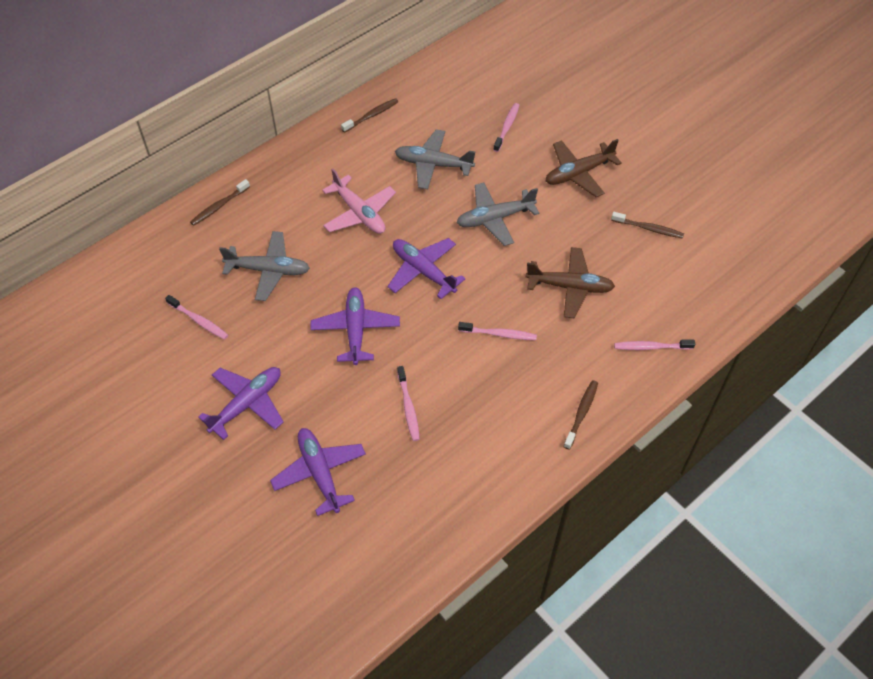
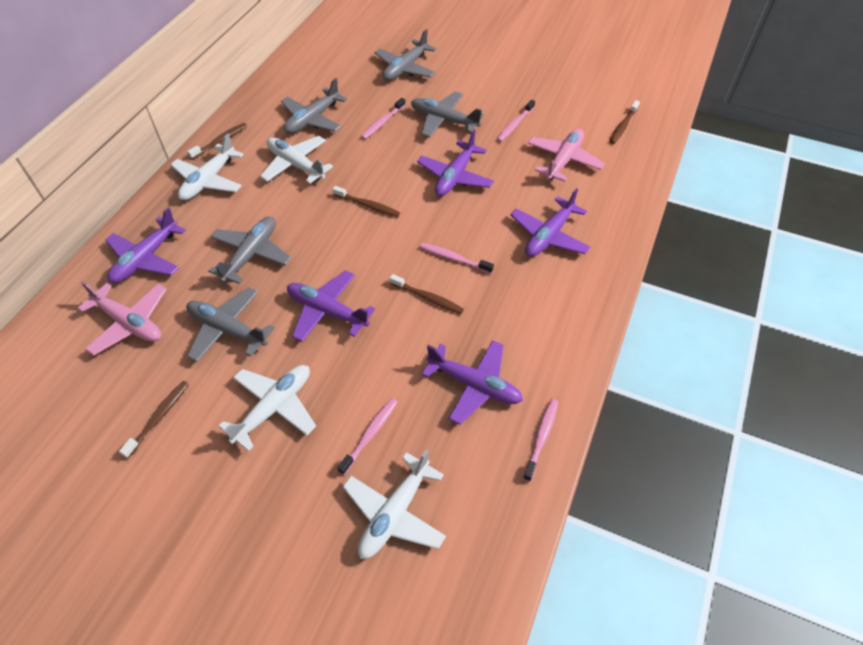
brown plane: 2 -> 0
brown toothbrush: 4 -> 5
grey plane: 3 -> 5
pink plane: 1 -> 2
purple plane: 4 -> 5
white plane: 0 -> 4

